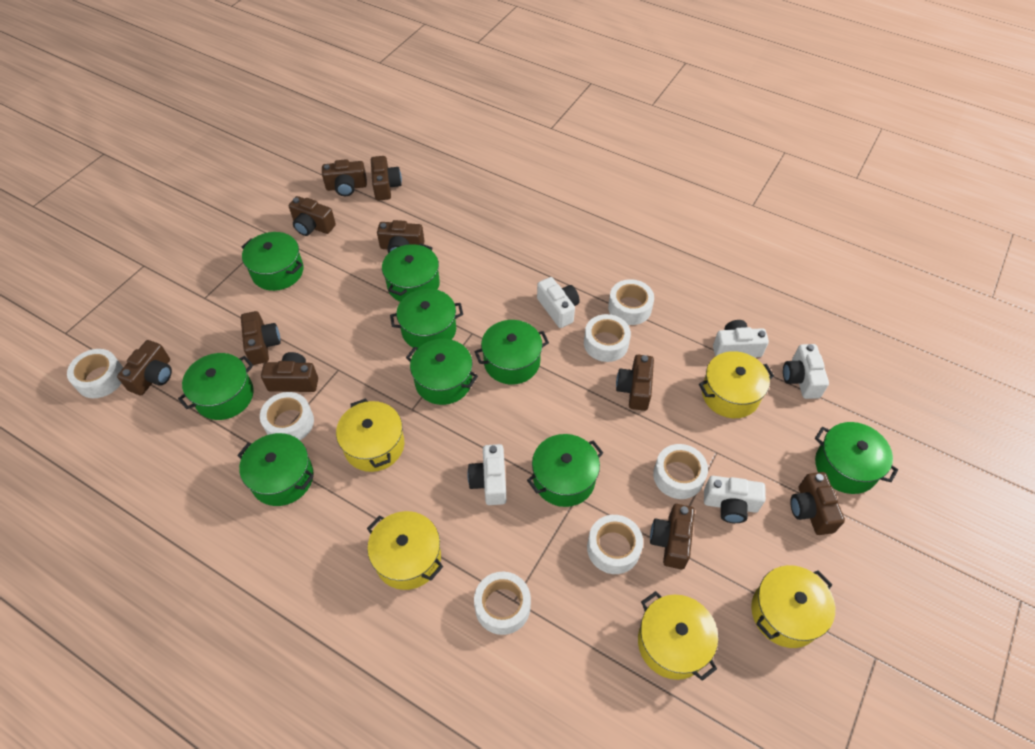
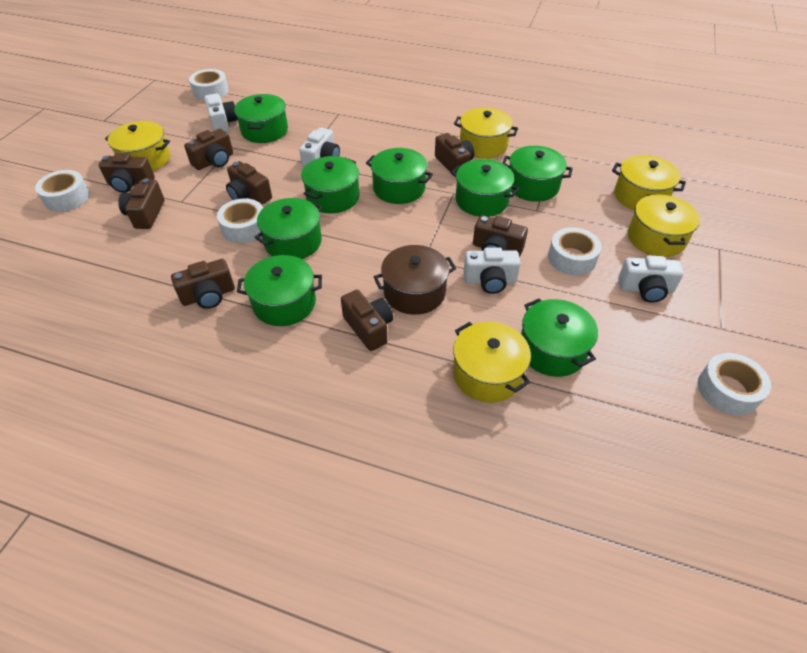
brown camera: 10 -> 8
brown pot: 0 -> 1
green pot: 9 -> 8
white camera: 5 -> 4
white tape: 7 -> 5

